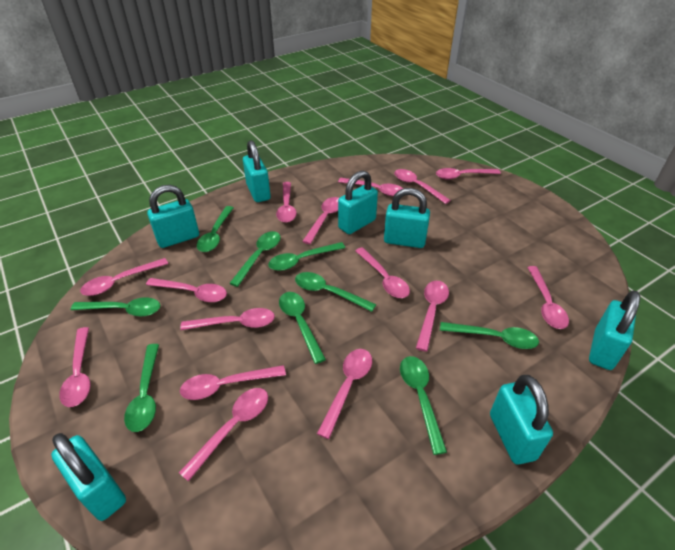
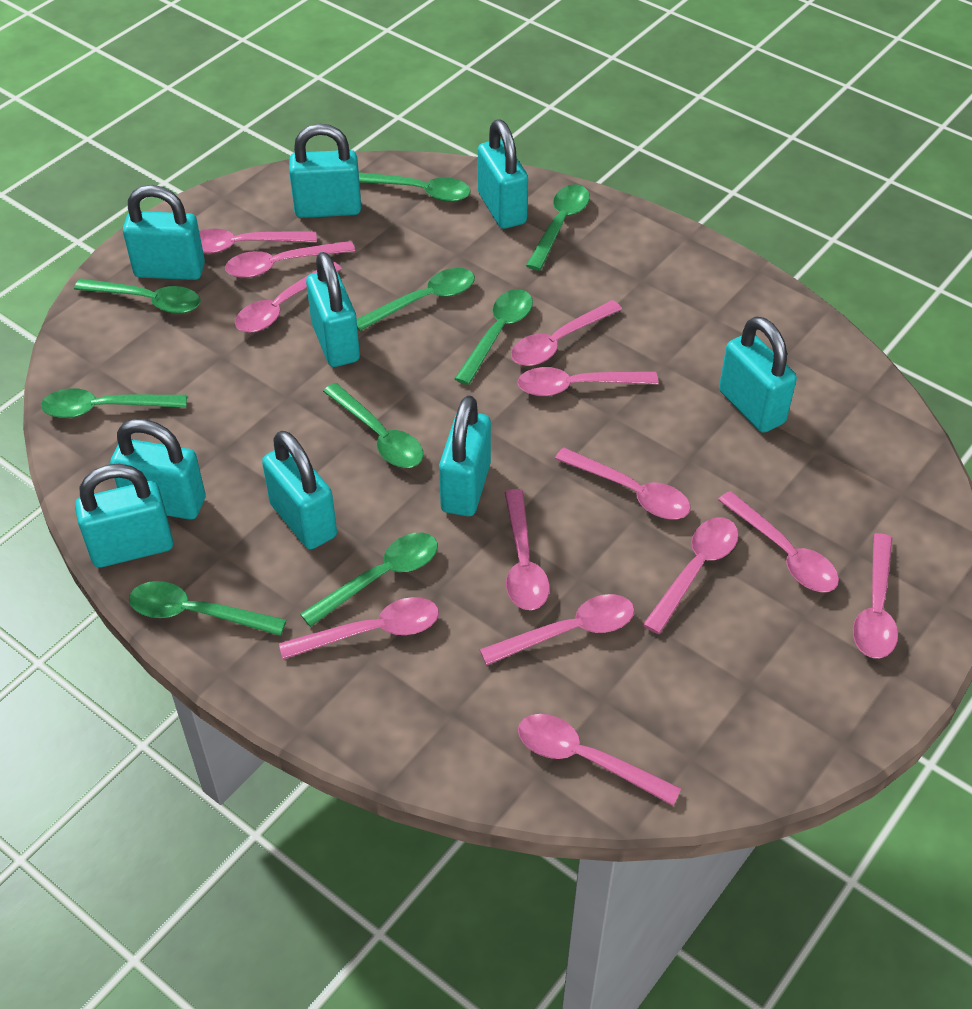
pink spoon: 15 -> 13
turquoise padlock: 7 -> 9

